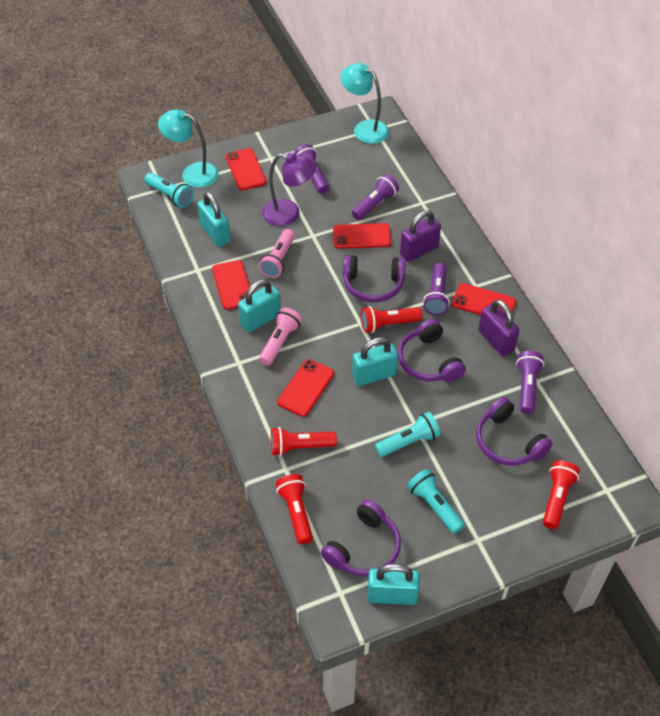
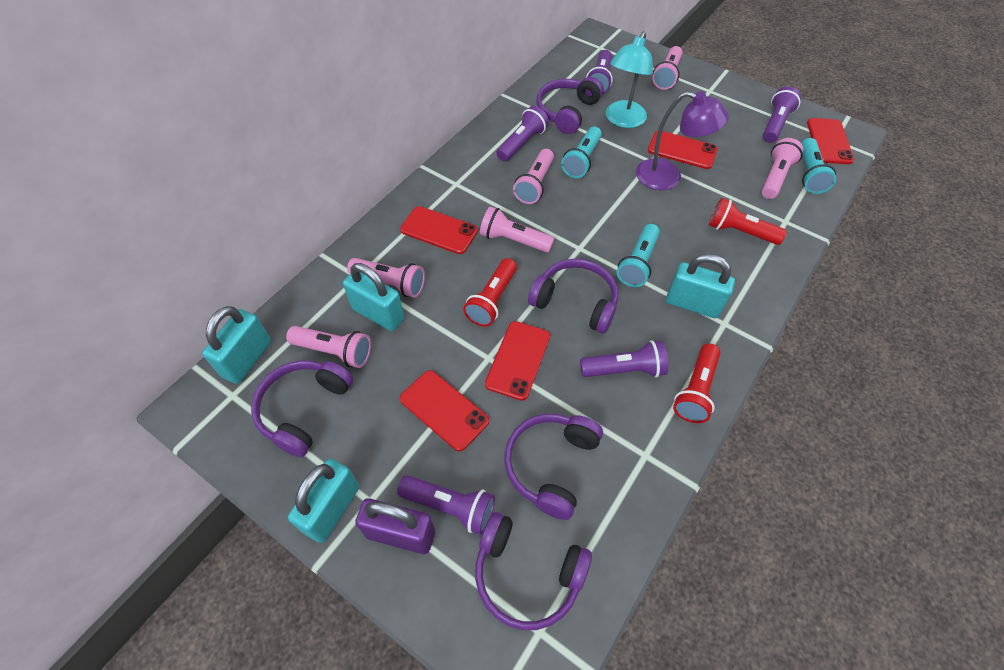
pink flashlight: 2 -> 6
purple flashlight: 4 -> 5
purple headphones: 4 -> 5
purple padlock: 2 -> 1
red flashlight: 4 -> 3
turquoise lamp: 2 -> 1

